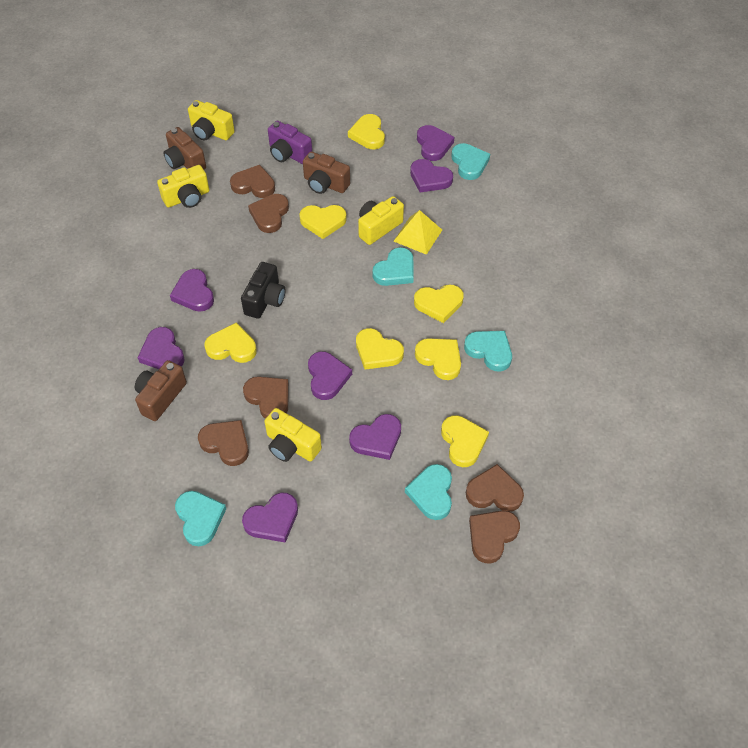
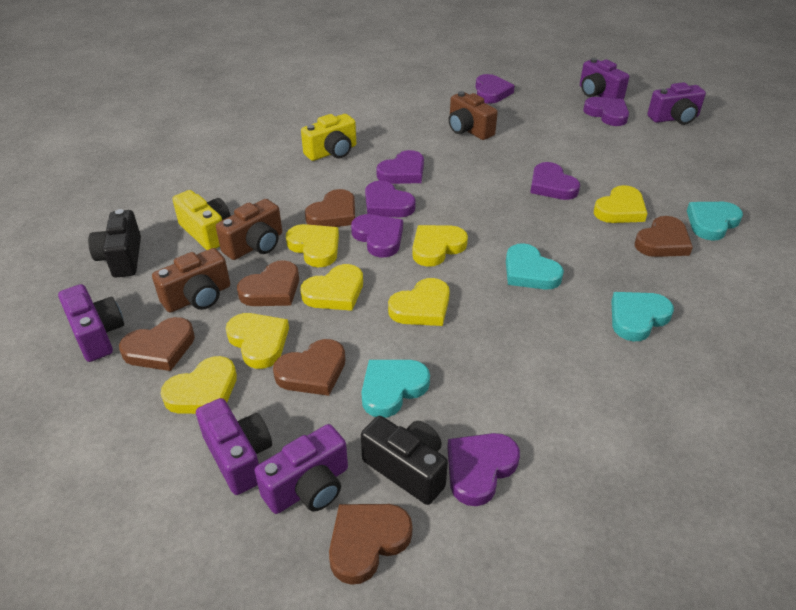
black camera: 1 -> 2
purple camera: 1 -> 5
turquoise heart: 5 -> 4
yellow camera: 4 -> 2
yellow pyramid: 1 -> 0

